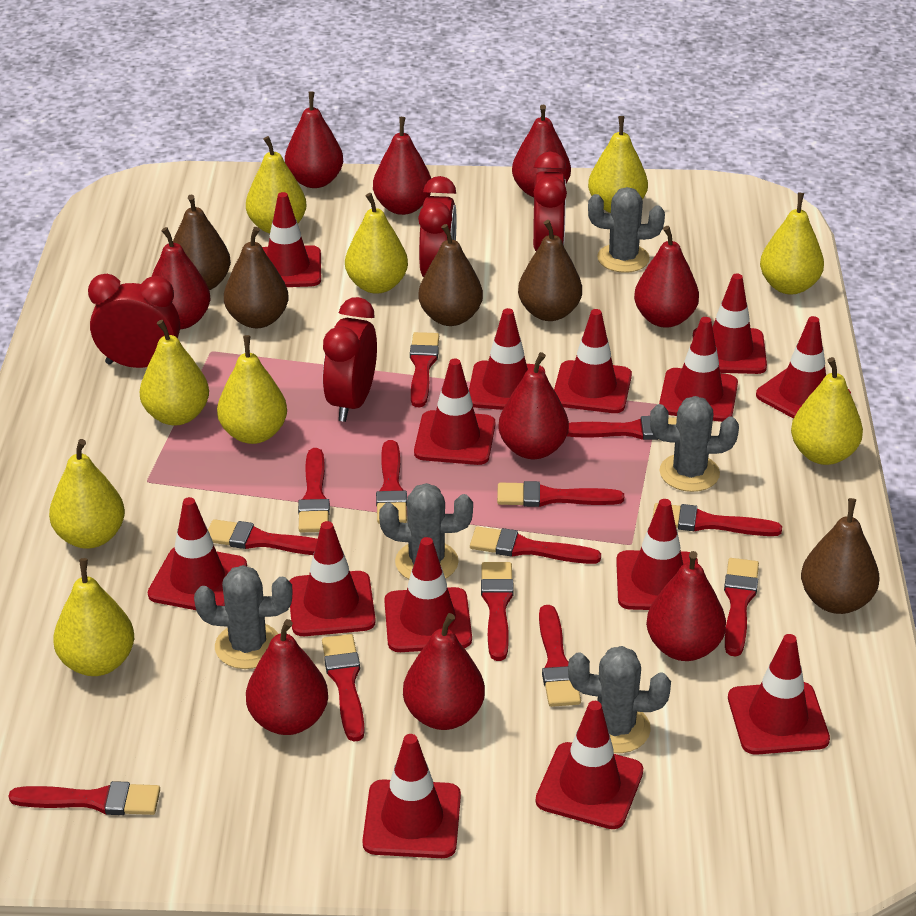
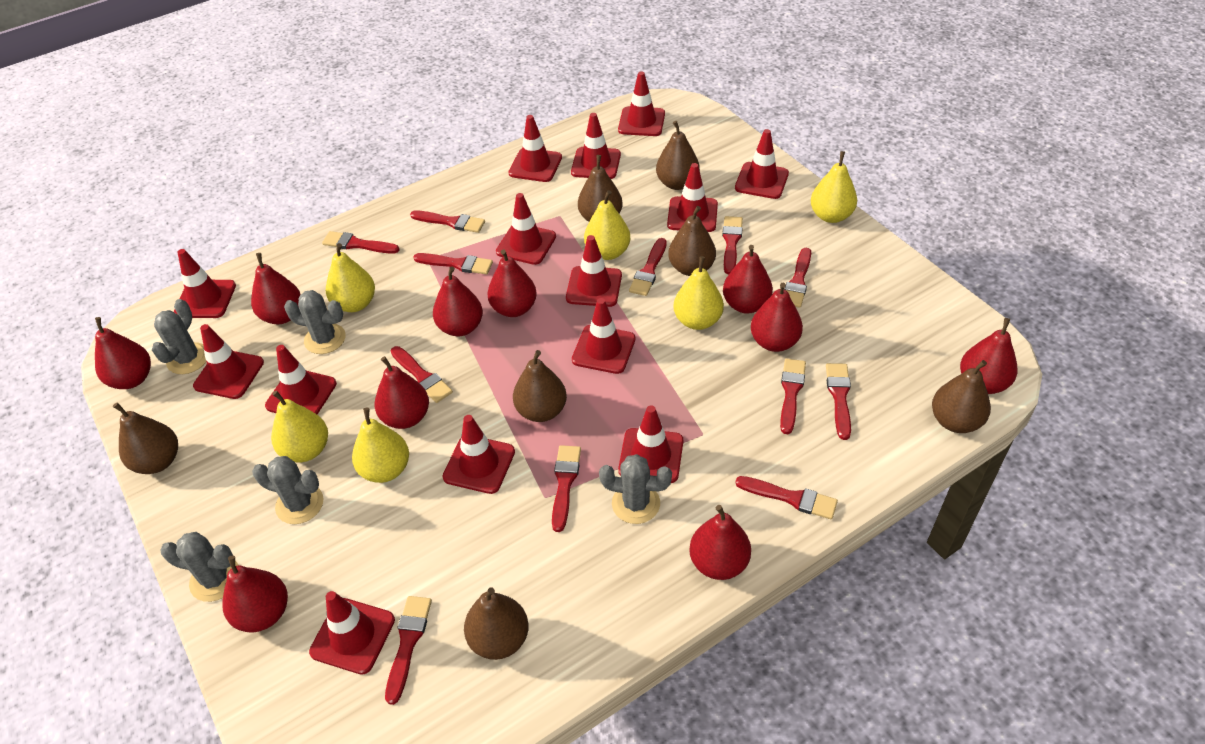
brown pear: 5 -> 7
red brush: 13 -> 12
red clock: 4 -> 0
red pear: 9 -> 10
yellow pear: 9 -> 6

